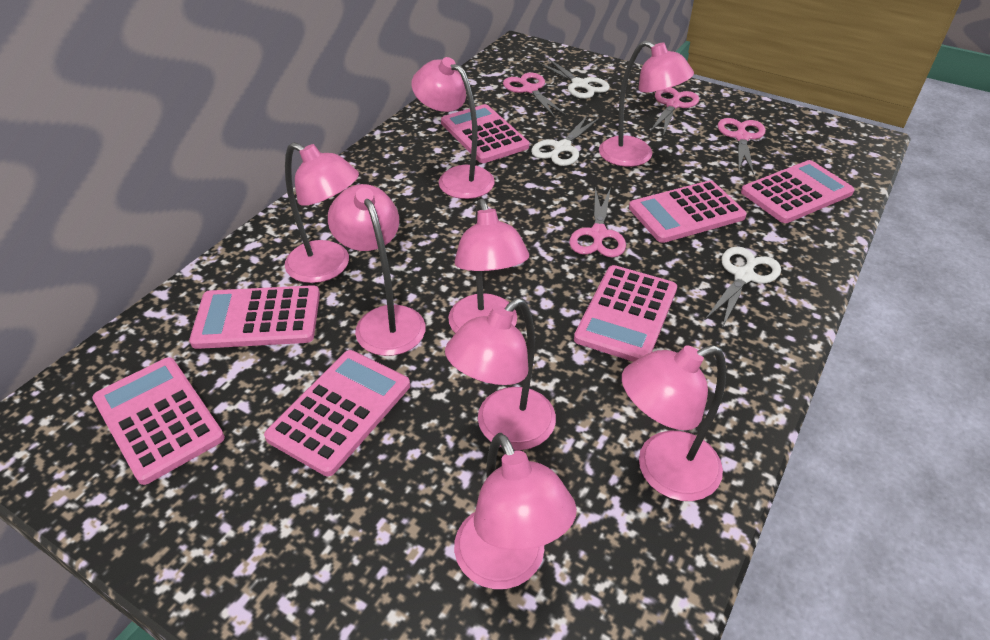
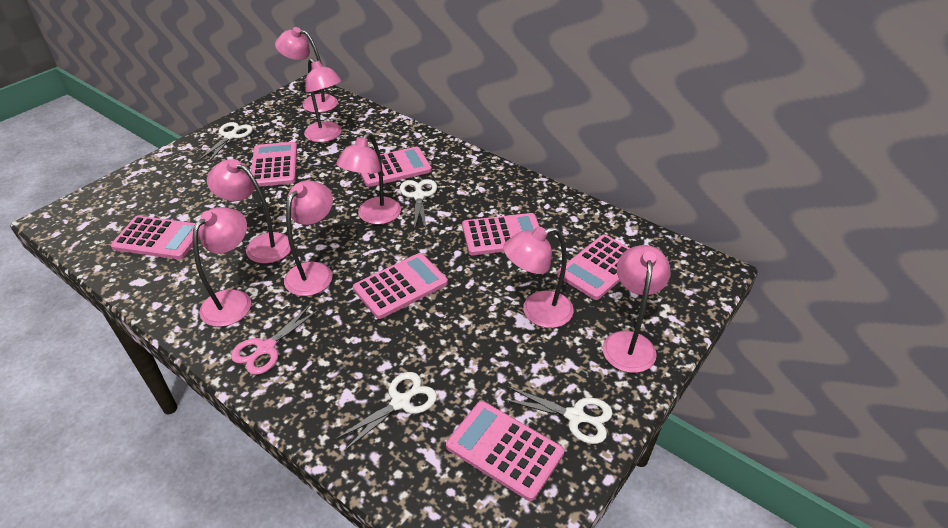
pink scissors: 4 -> 1
white scissors: 3 -> 4

